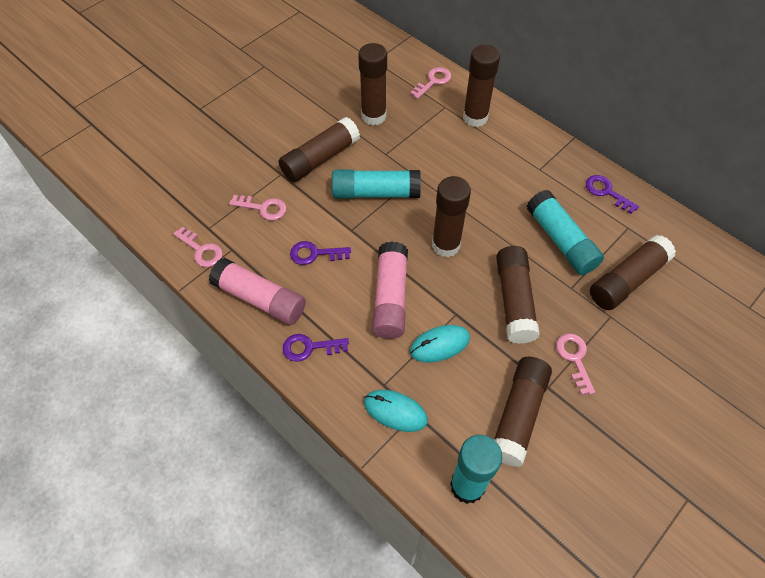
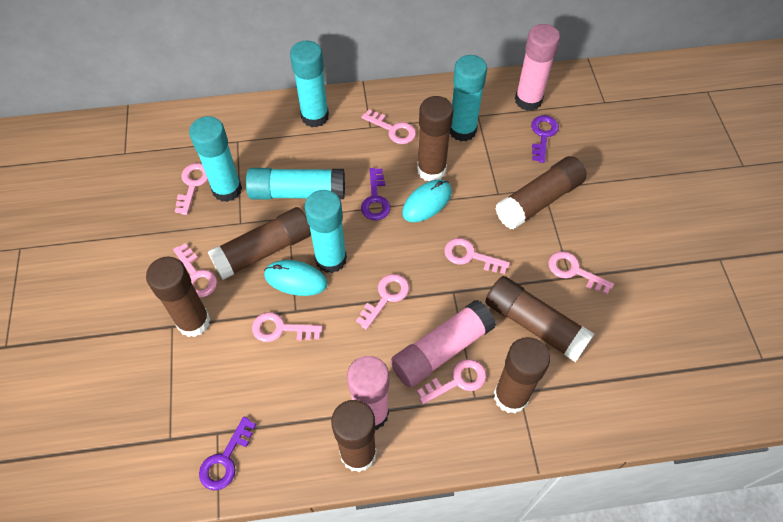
pink glue stick: 2 -> 3
pink key: 4 -> 8
turquoise glue stick: 3 -> 5

